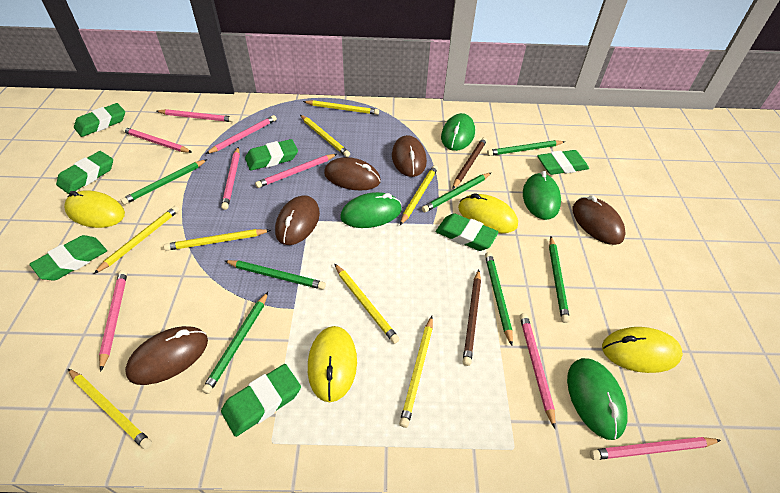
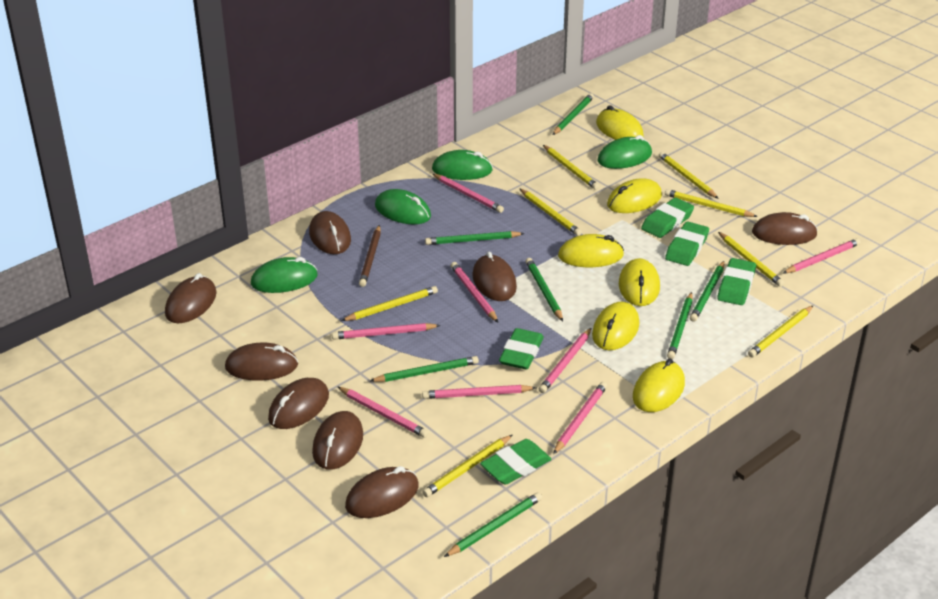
brown mouse: 5 -> 8
brown pencil: 2 -> 1
green eraser: 7 -> 5
yellow mouse: 4 -> 6

